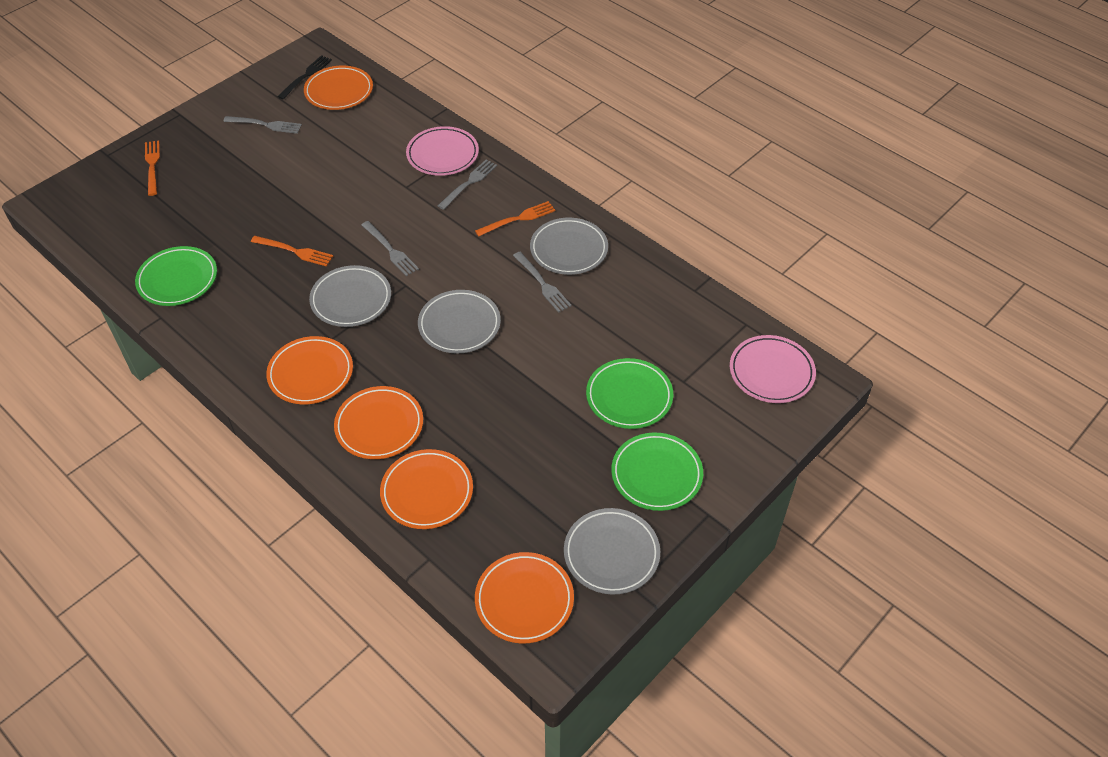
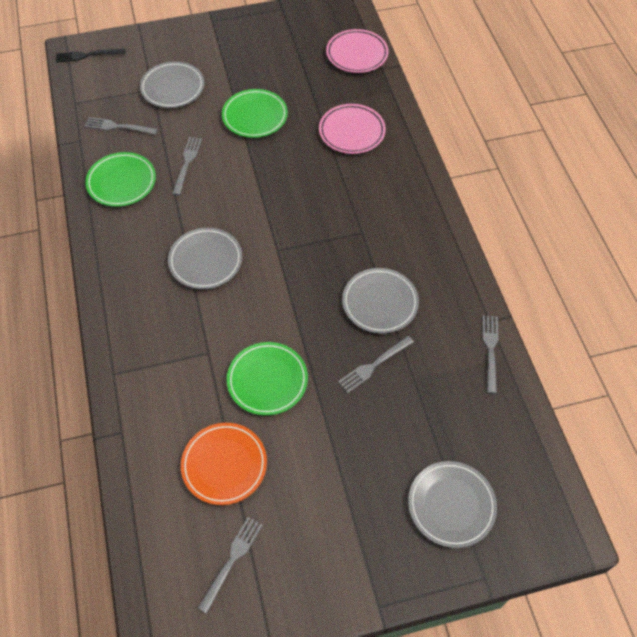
grey fork: 4 -> 5
orange fork: 3 -> 0
orange plate: 5 -> 1

